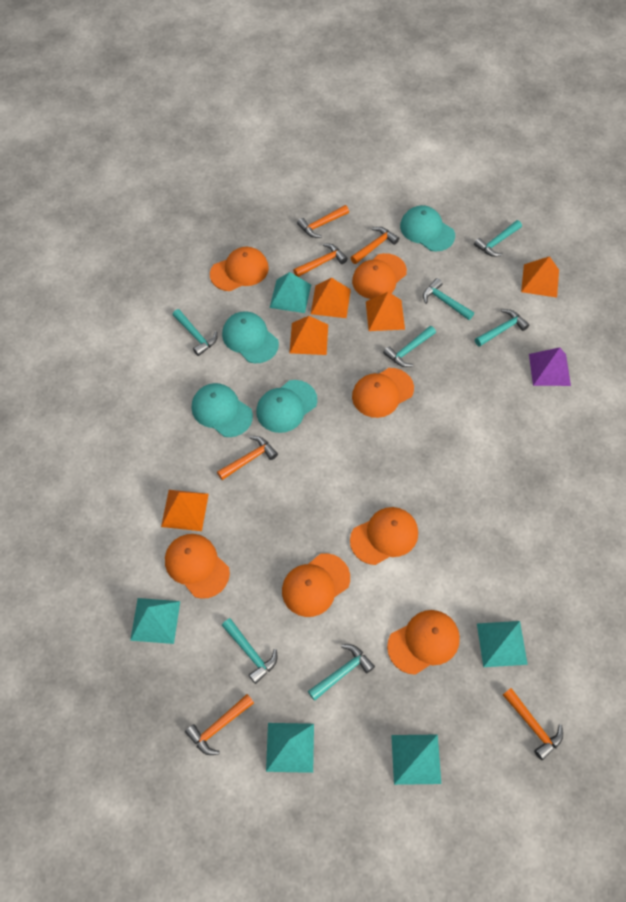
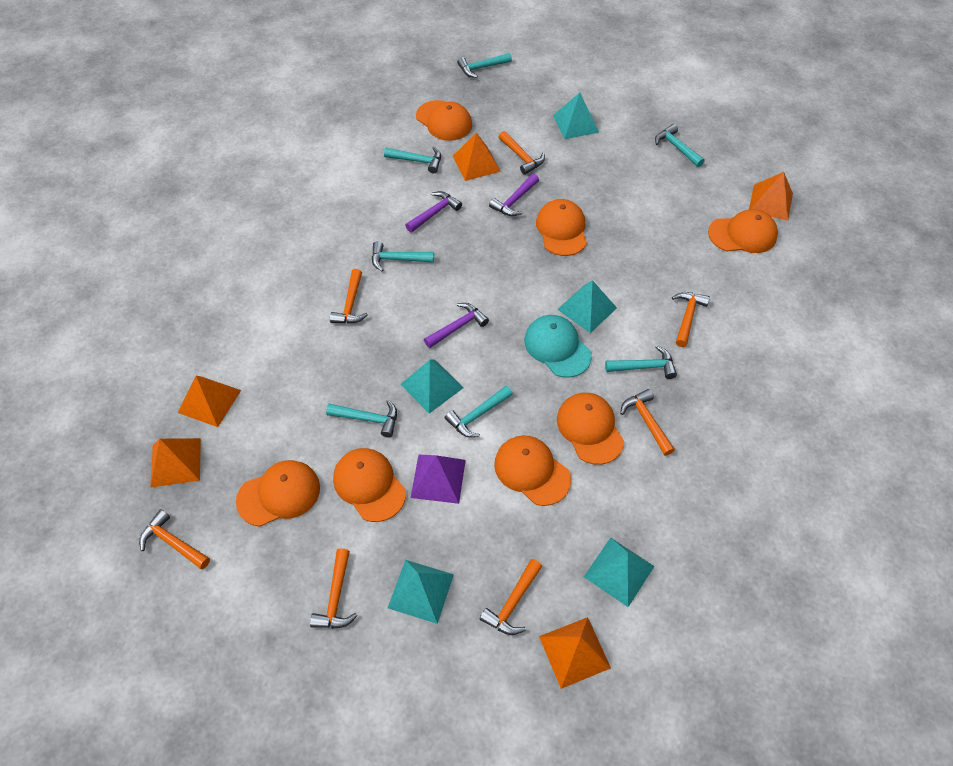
orange hammer: 6 -> 7
purple hammer: 0 -> 3
turquoise cap: 4 -> 1

